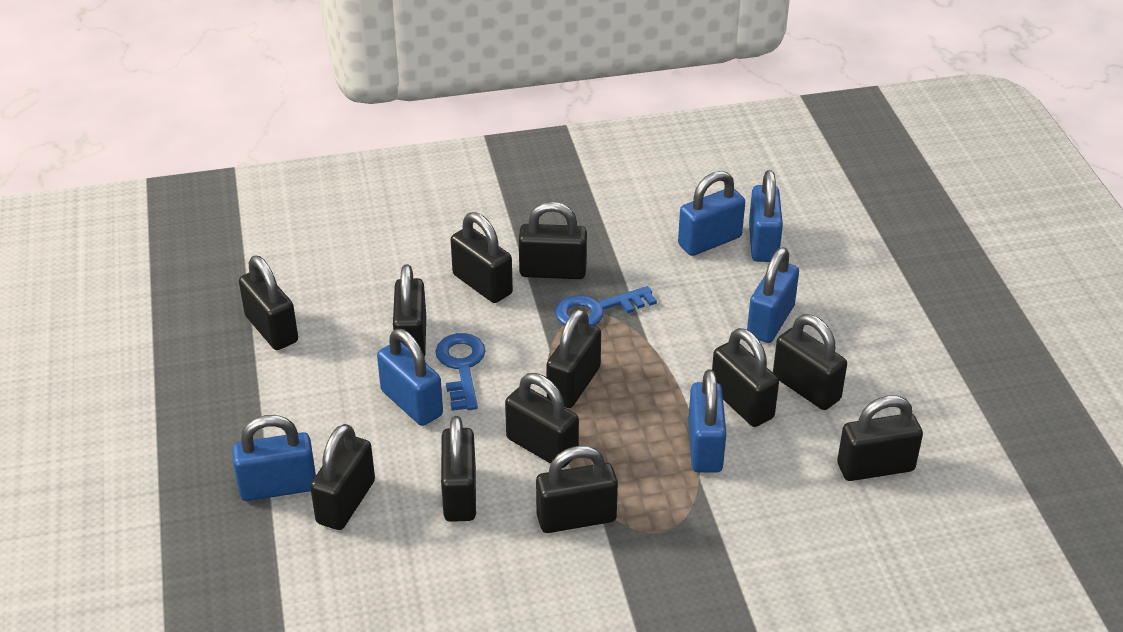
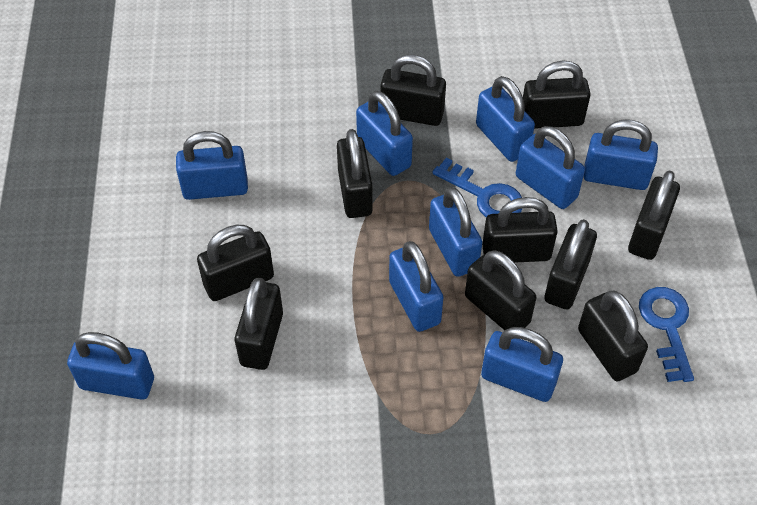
black padlock: 12 -> 10
blue padlock: 6 -> 9

